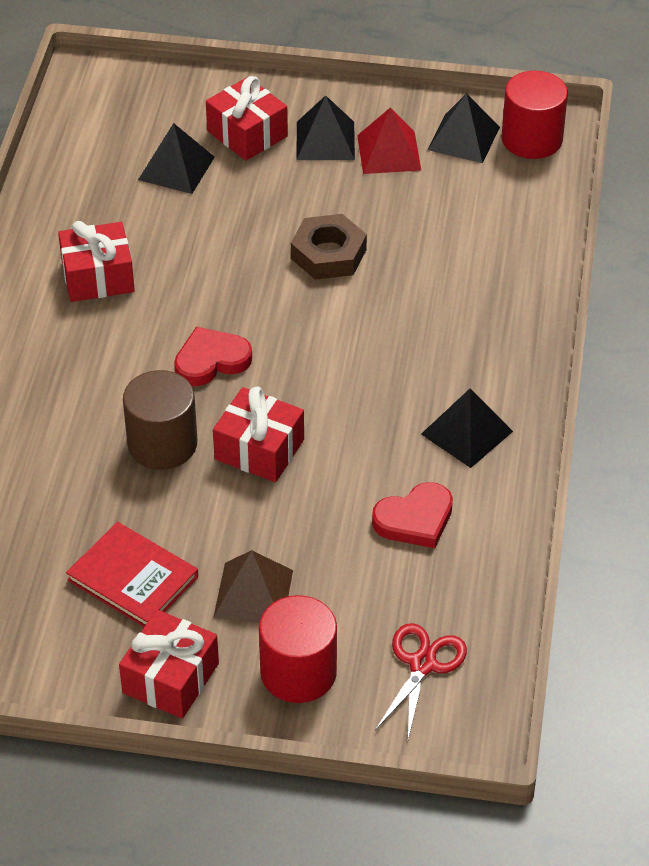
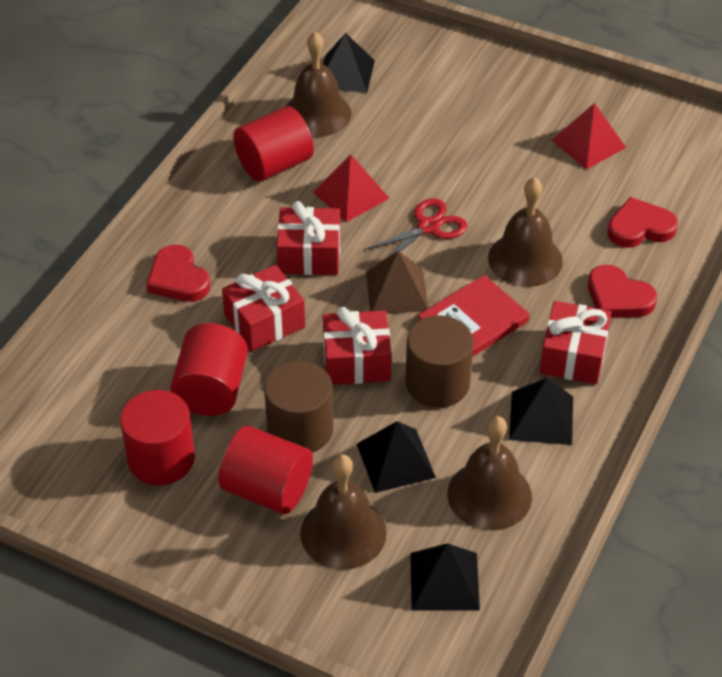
brown bell: 0 -> 4
brown cylinder: 1 -> 2
brown nut: 1 -> 0
red cylinder: 2 -> 4
red heart: 2 -> 3
red pyramid: 1 -> 2

